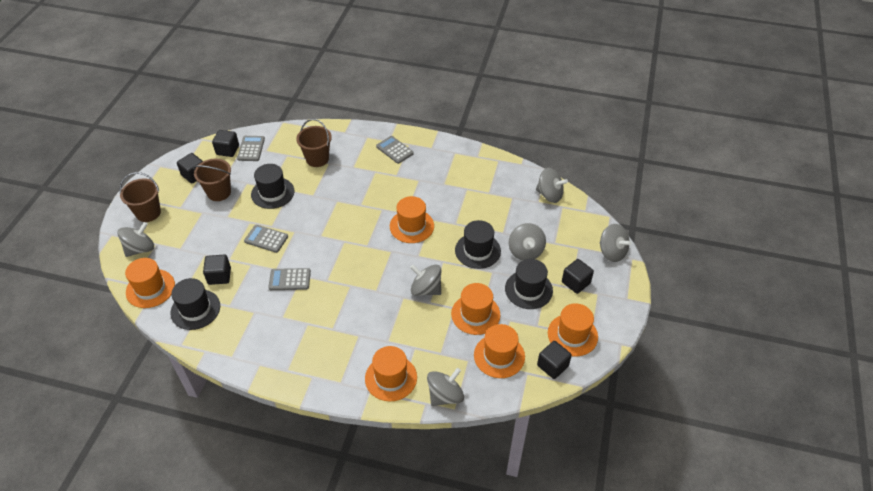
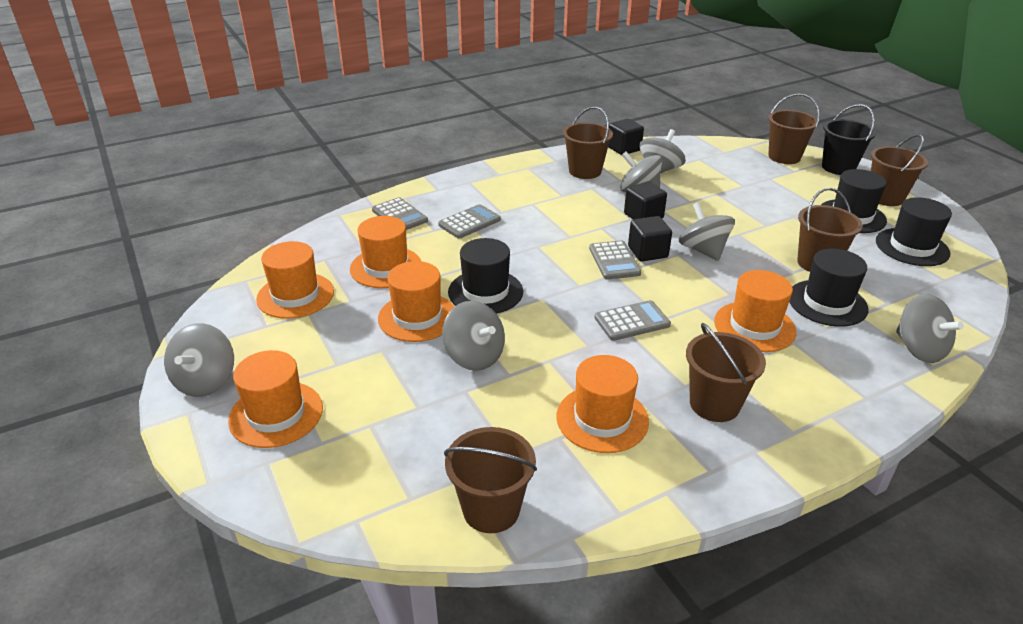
black bucket: 0 -> 1
black cube: 5 -> 3
brown bucket: 3 -> 6

